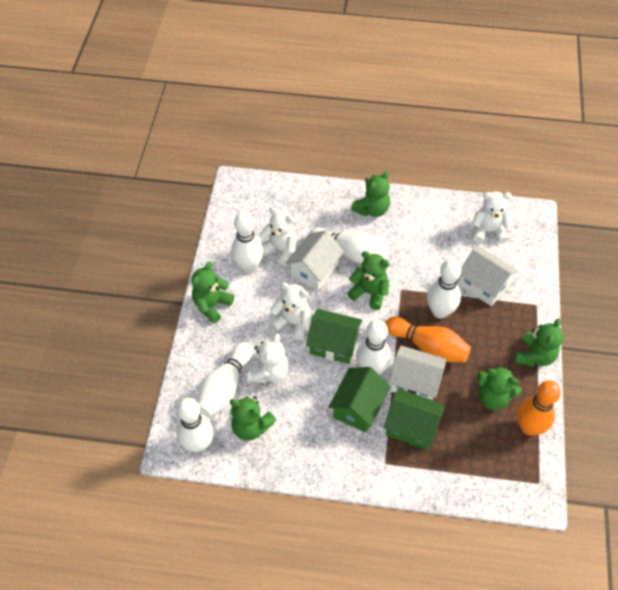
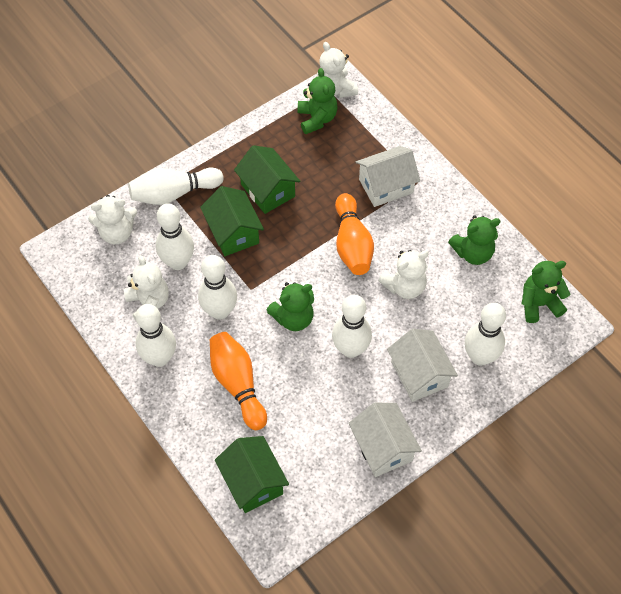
green teddy bear: 6 -> 4

